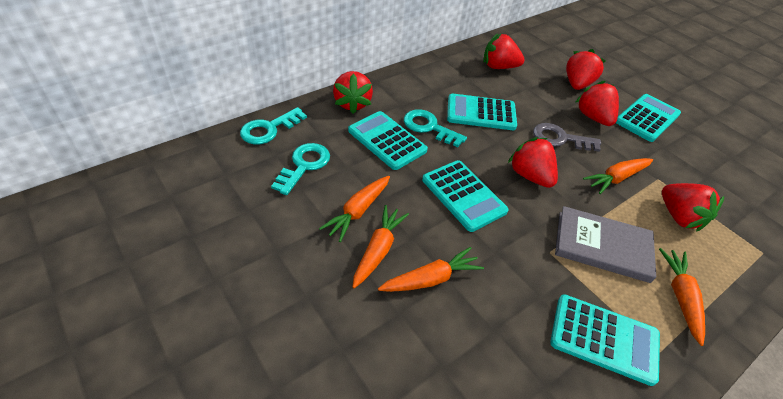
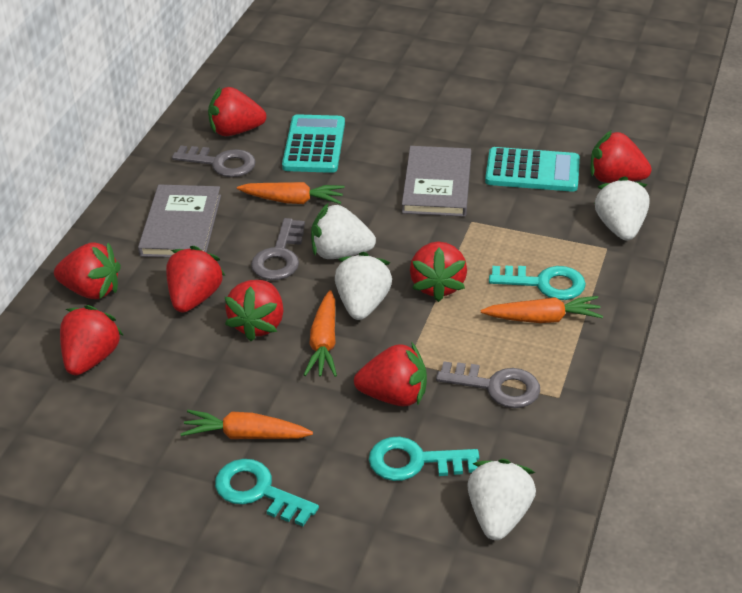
grey book: 1 -> 2
grey key: 1 -> 3
orange carrot: 5 -> 4
red strawberry: 6 -> 8
turquoise calculator: 5 -> 2
white strawberry: 0 -> 4

